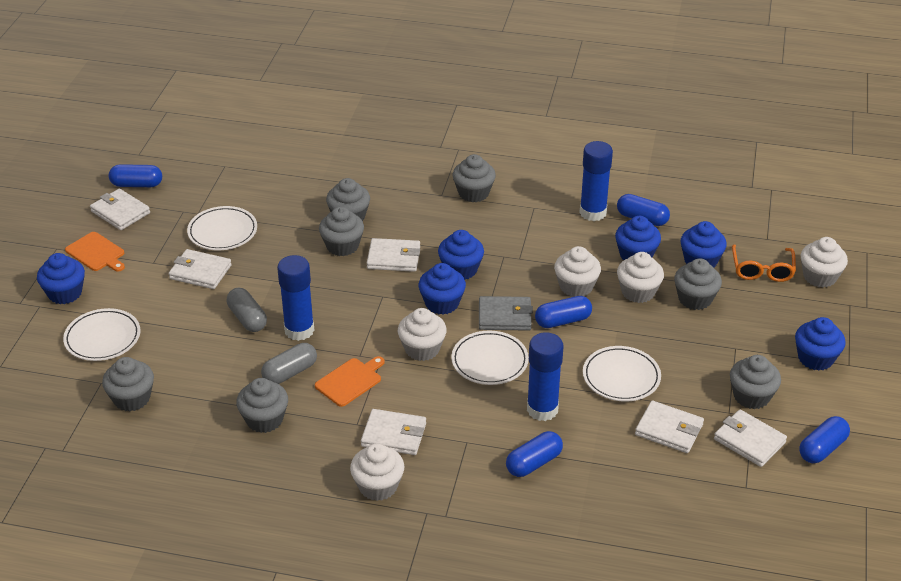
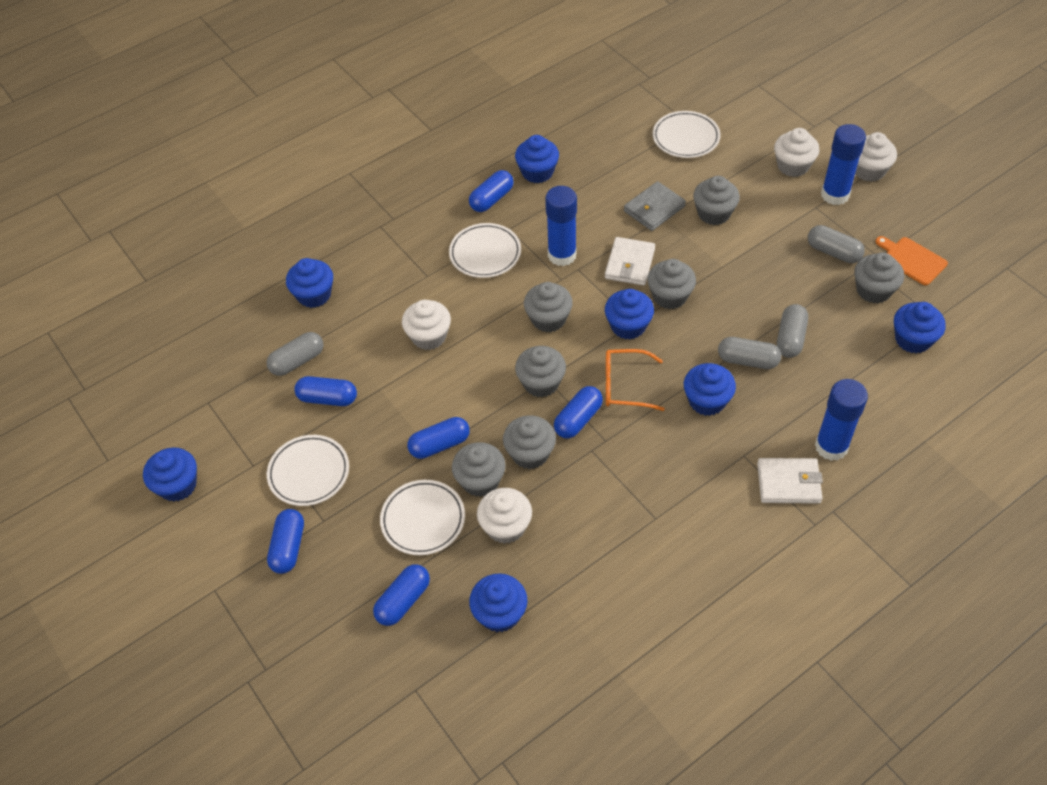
blue capsule: 5 -> 6
blue cupcake: 6 -> 7
grey capsule: 2 -> 4
orange cutting board: 2 -> 1
white cupcake: 5 -> 4
white wallet: 6 -> 2

